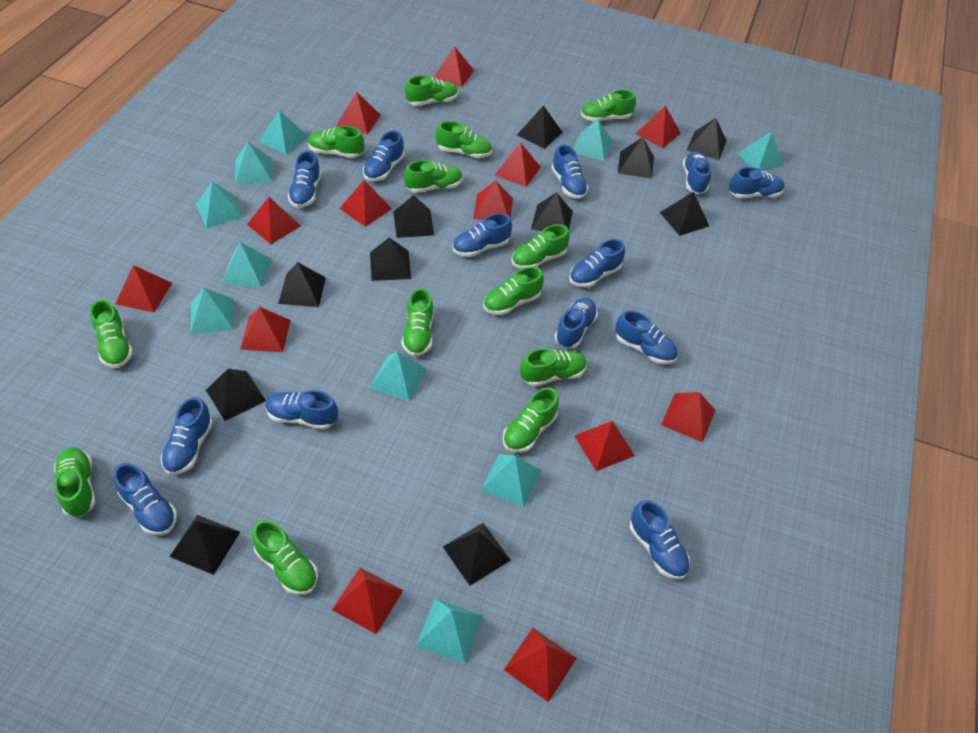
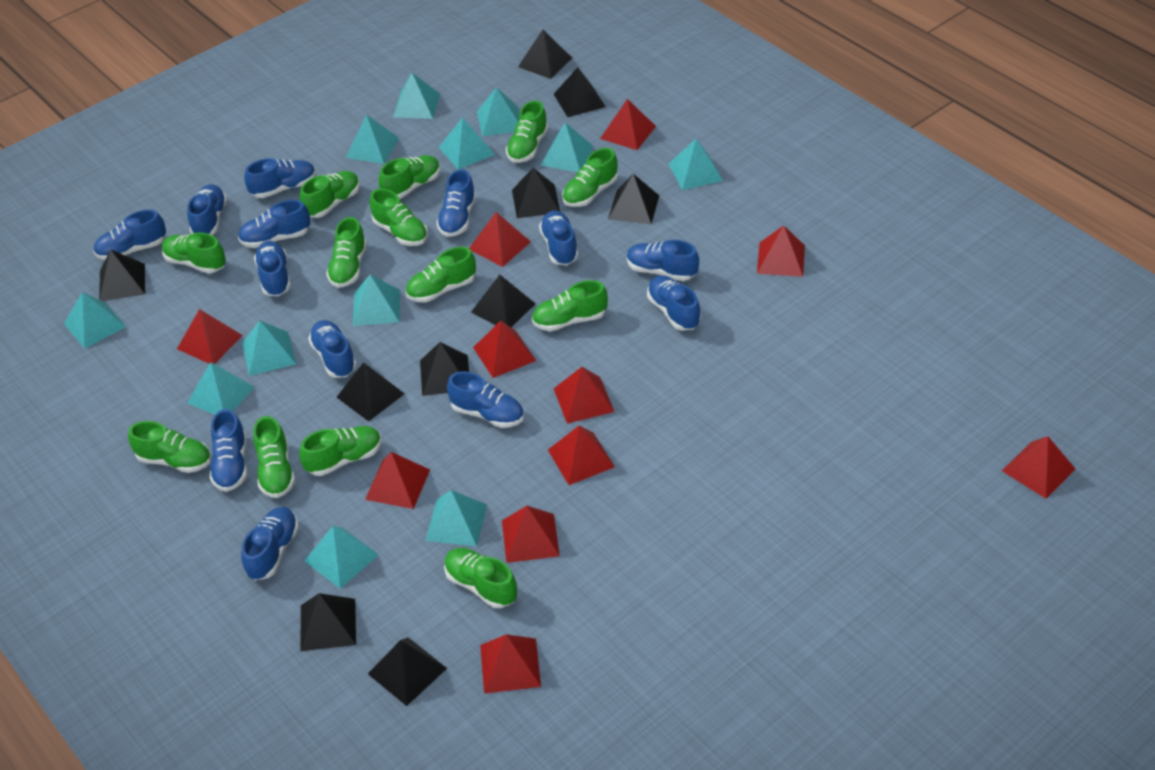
black pyramid: 11 -> 10
red pyramid: 13 -> 11
turquoise pyramid: 10 -> 12

